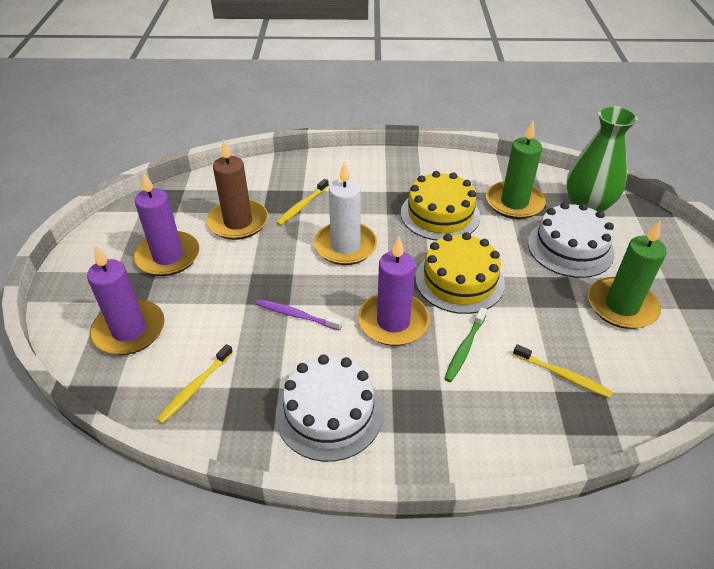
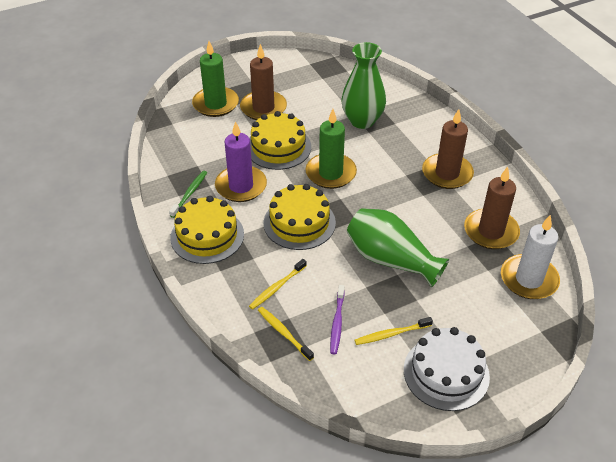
brown candle: 1 -> 3
green vase: 1 -> 2
purple candle: 3 -> 1
white cake: 2 -> 1
yellow cake: 2 -> 3

